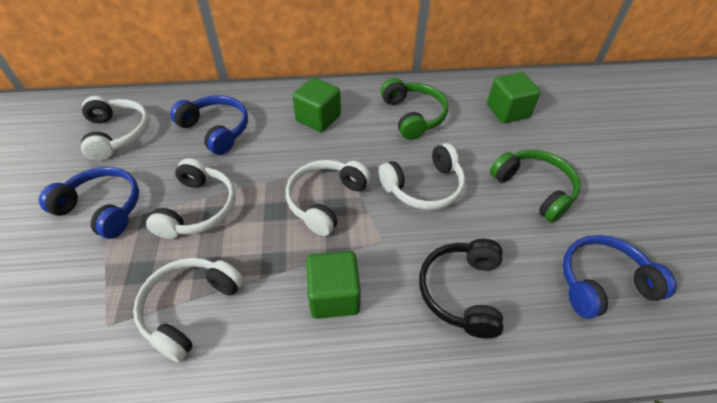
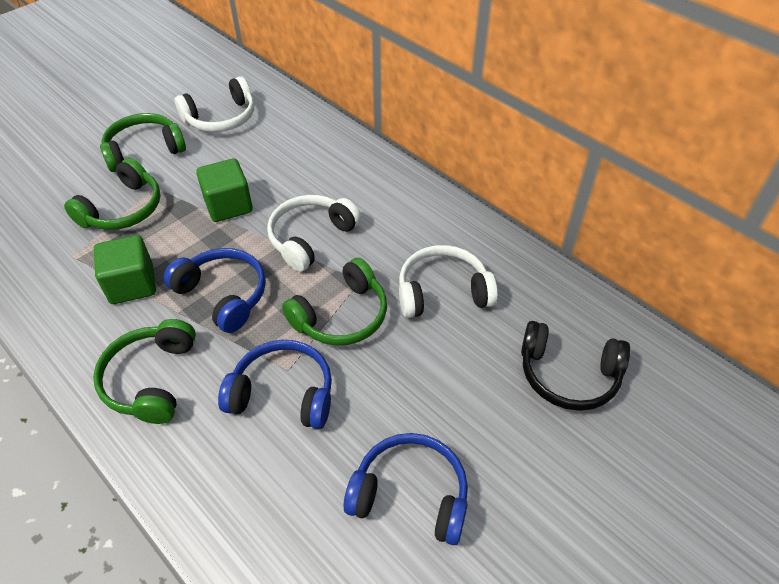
green cube: 3 -> 2
green headphones: 2 -> 4
white headphones: 5 -> 3

